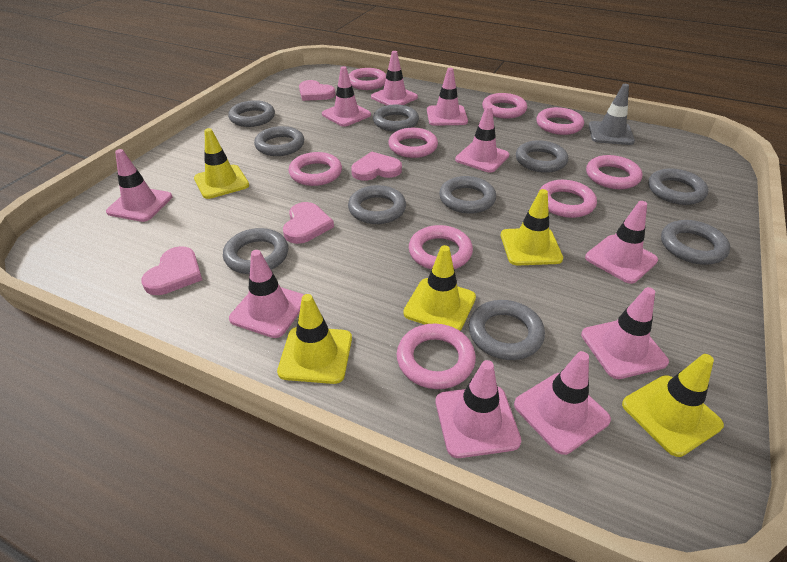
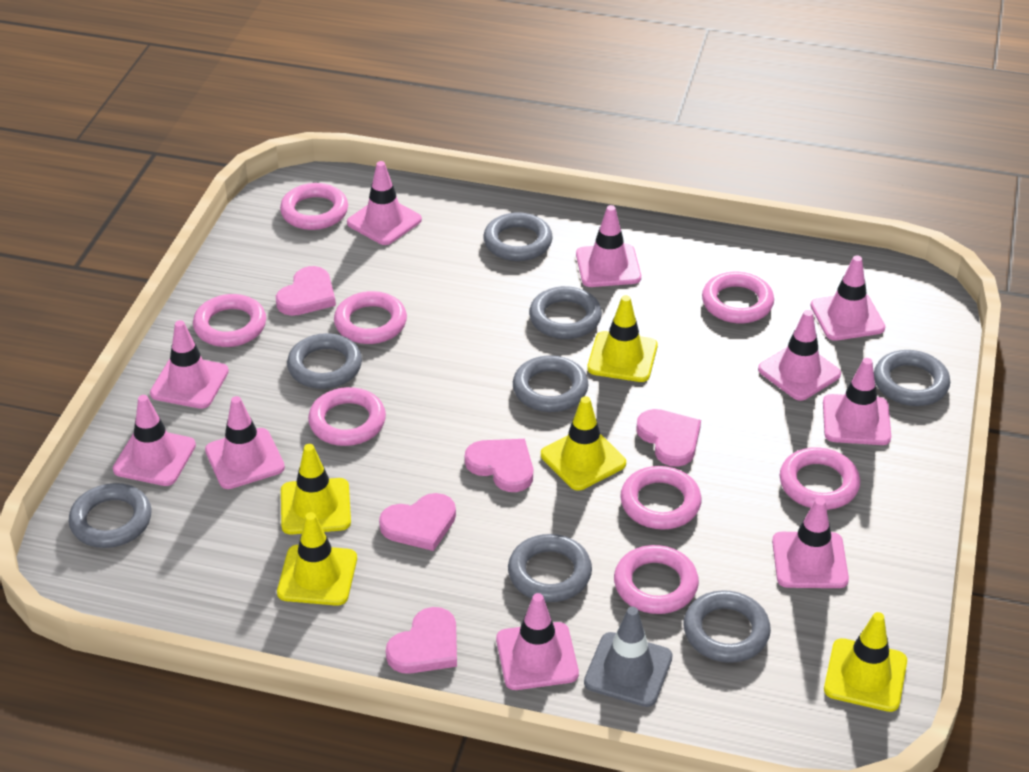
grey ring: 10 -> 8
pink heart: 4 -> 5
pink ring: 9 -> 8

